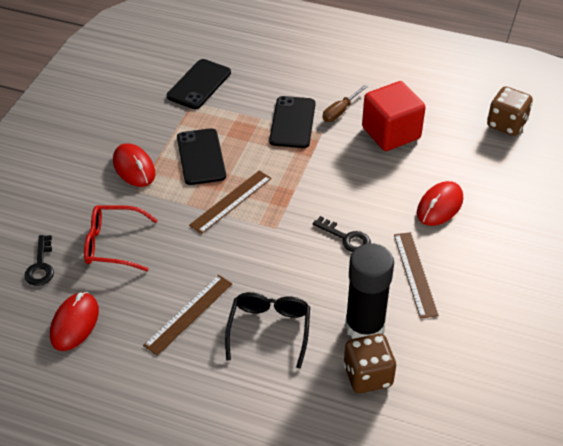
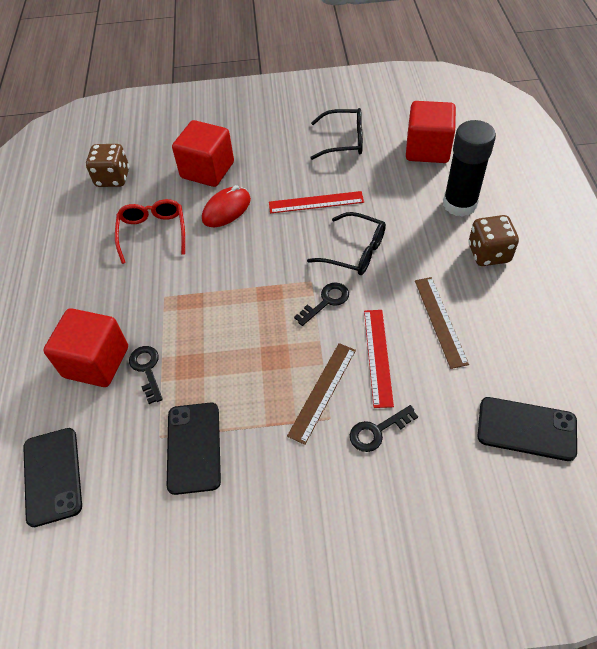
black glasses: 1 -> 2
black key: 2 -> 3
brown ruler: 3 -> 2
brown screwdriver: 1 -> 0
red cube: 1 -> 3
red mouse: 3 -> 1
red ruler: 0 -> 2

